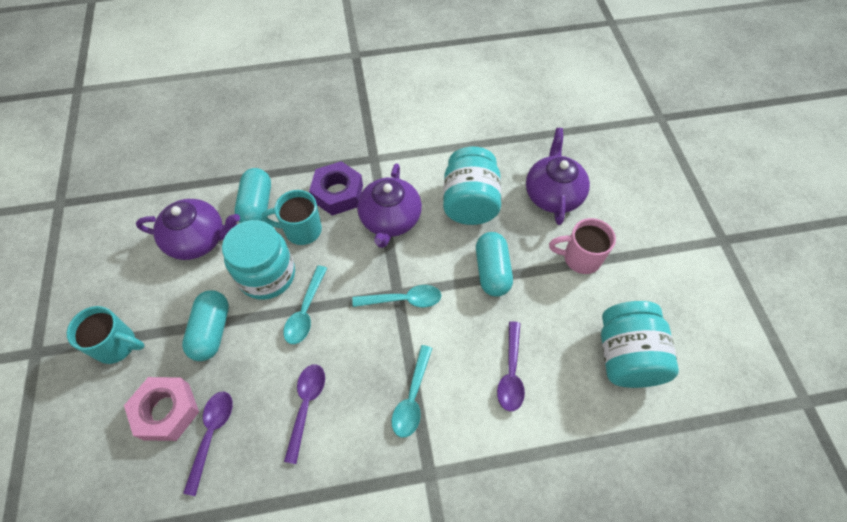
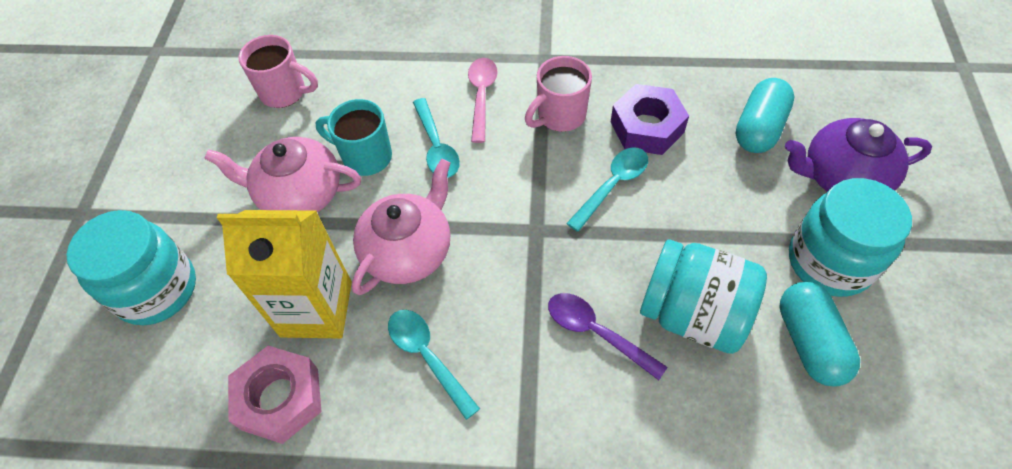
pink mug: 1 -> 2
pink spoon: 0 -> 1
pink teapot: 0 -> 2
purple spoon: 3 -> 1
purple teapot: 3 -> 1
turquoise capsule: 3 -> 2
turquoise mug: 2 -> 1
yellow carton: 0 -> 1

